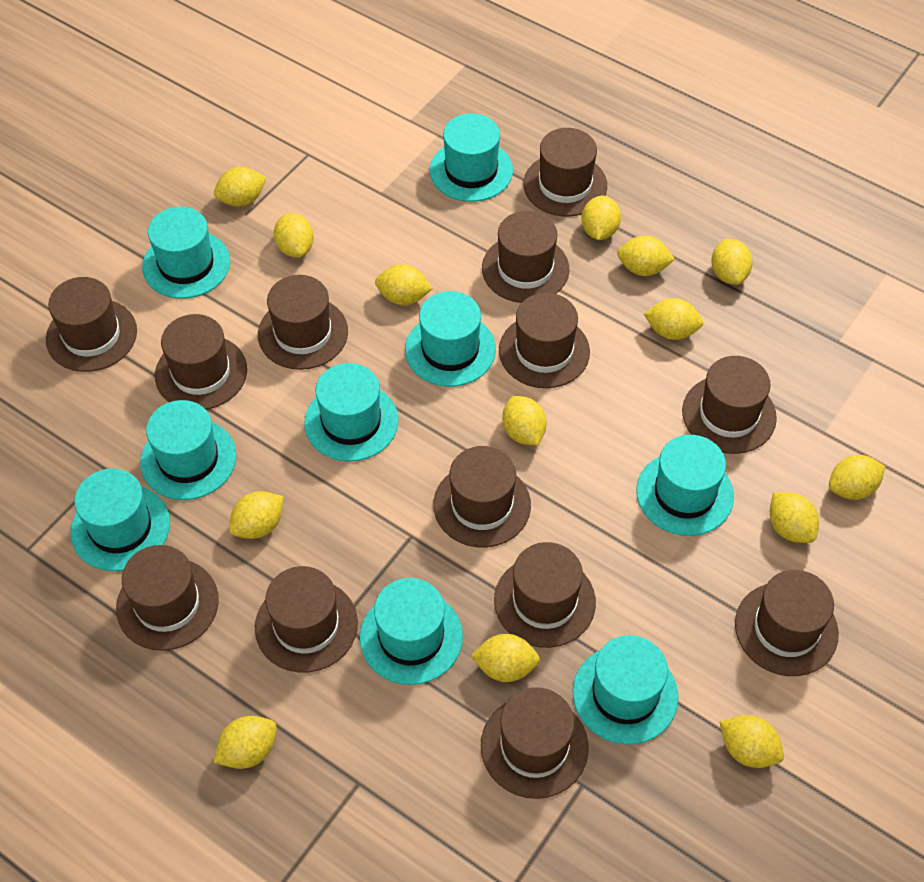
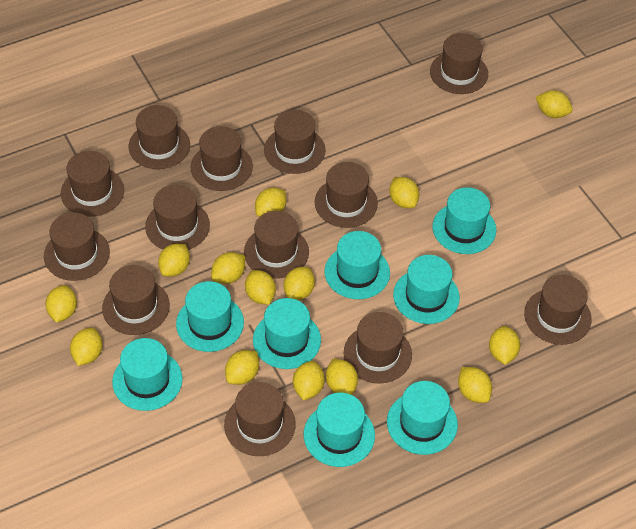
turquoise hat: 9 -> 8

